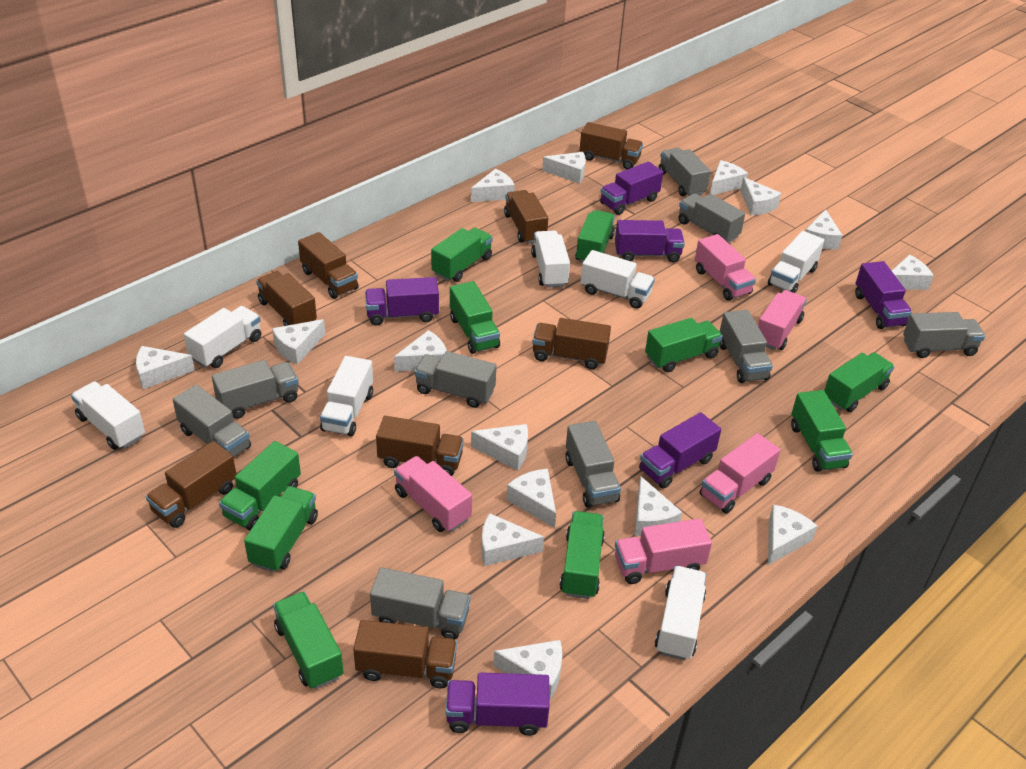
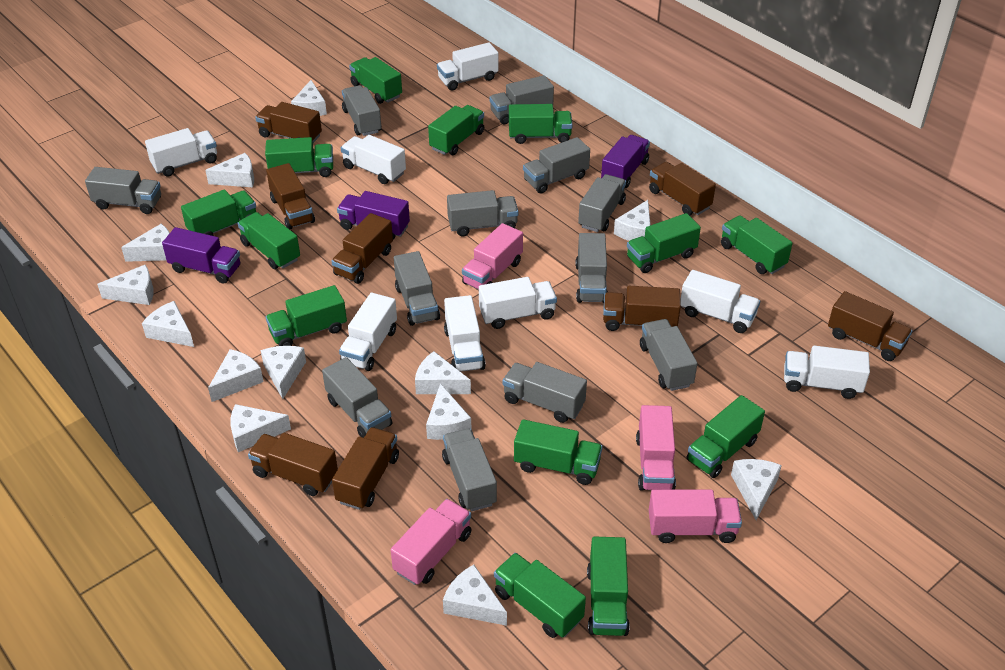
green truck: 10 -> 13
grey truck: 9 -> 12
pink truck: 5 -> 4
purple truck: 6 -> 3
white cheese: 15 -> 13
white truck: 7 -> 8

